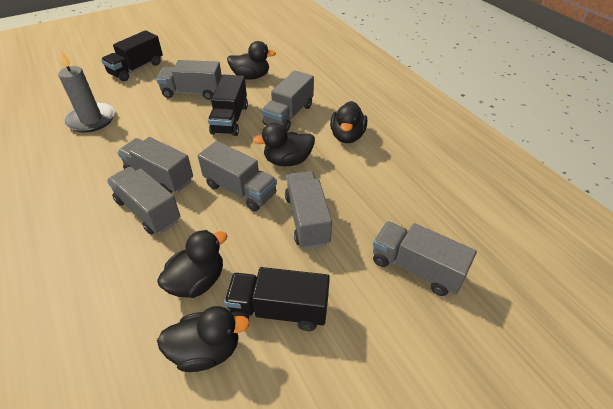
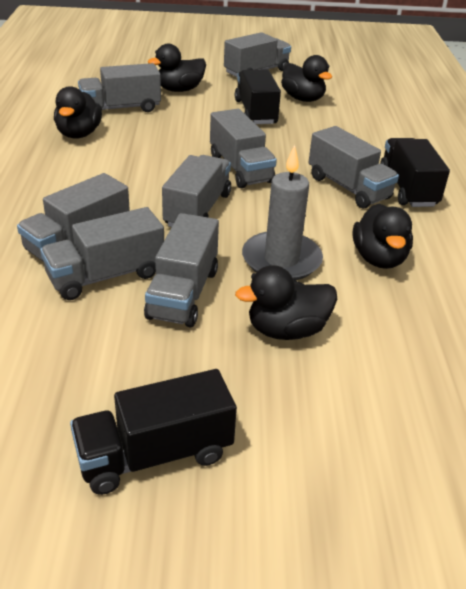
grey truck: 7 -> 8

